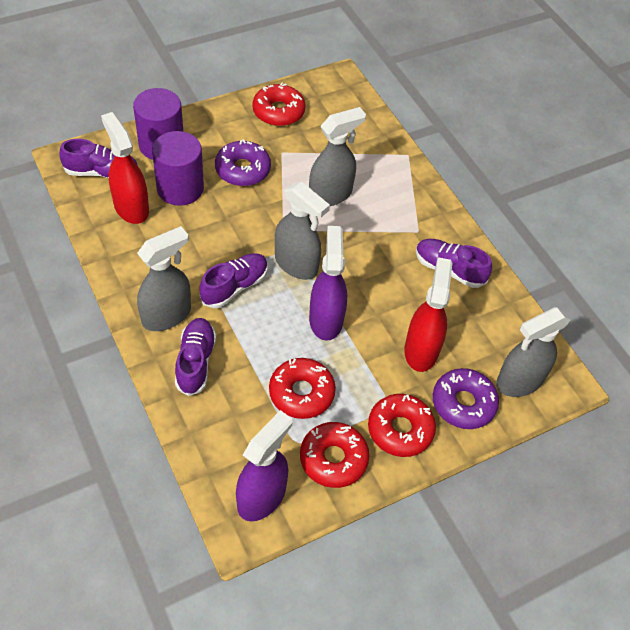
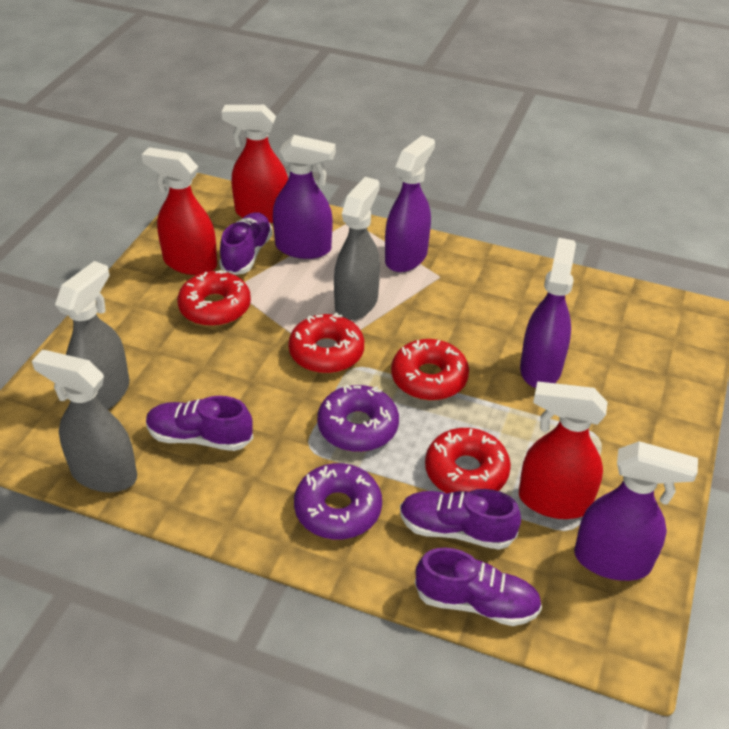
grey spray bottle: 4 -> 3
purple cylinder: 2 -> 0
purple spray bottle: 2 -> 4
red spray bottle: 2 -> 3

